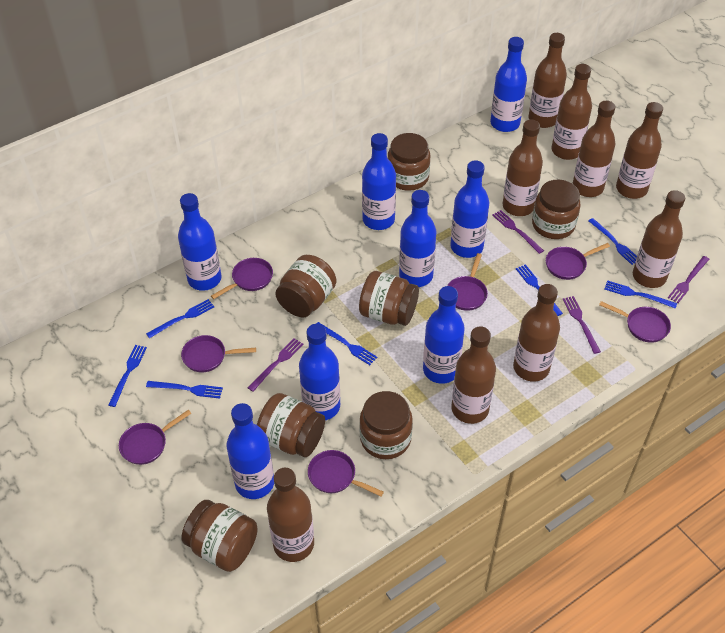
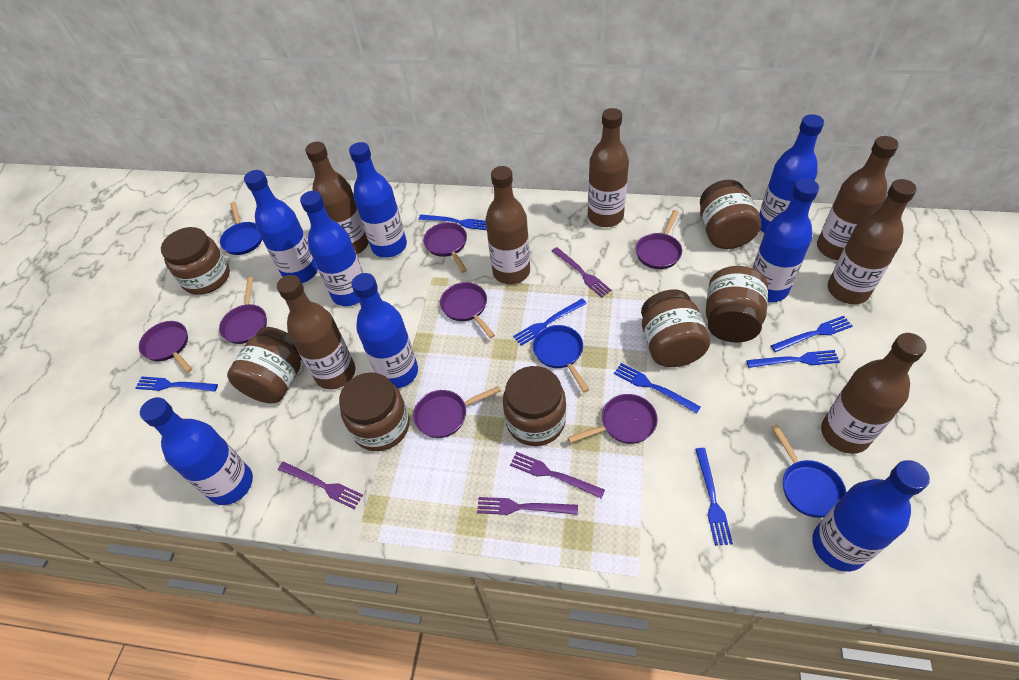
blue pan: 0 -> 3
brown bottle: 9 -> 7

